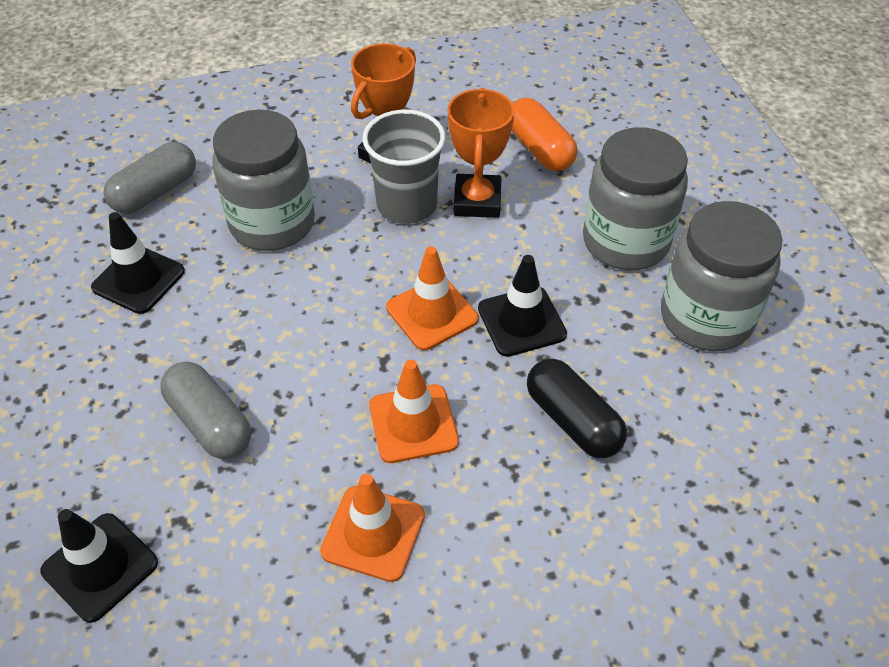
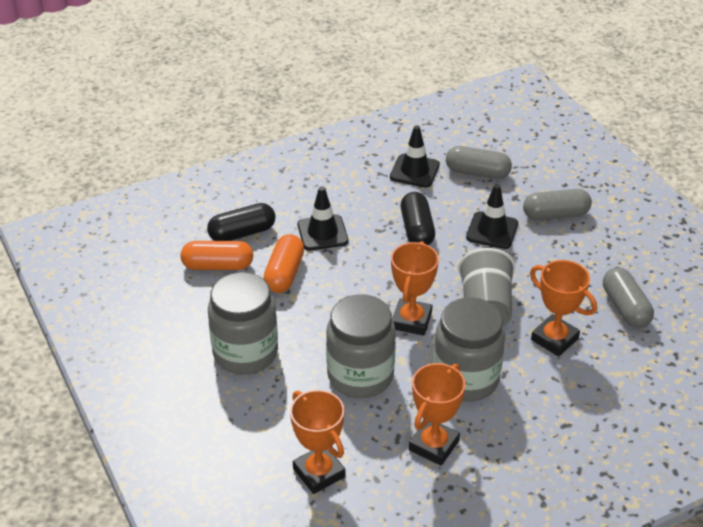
black capsule: 1 -> 2
grey capsule: 2 -> 3
orange capsule: 1 -> 2
orange traffic cone: 3 -> 0
orange trophy: 2 -> 4

